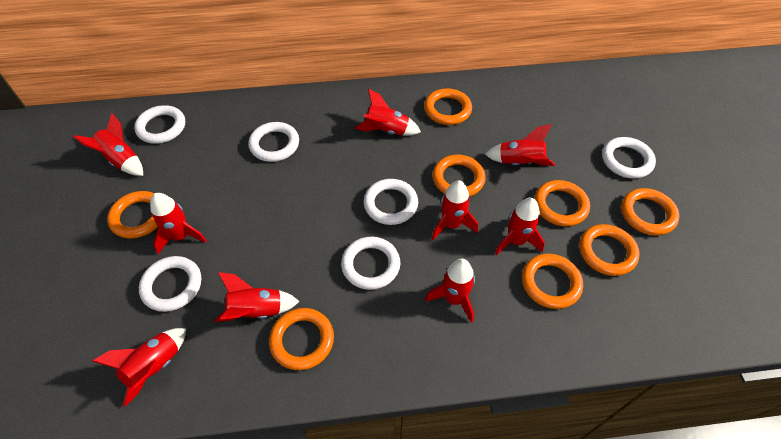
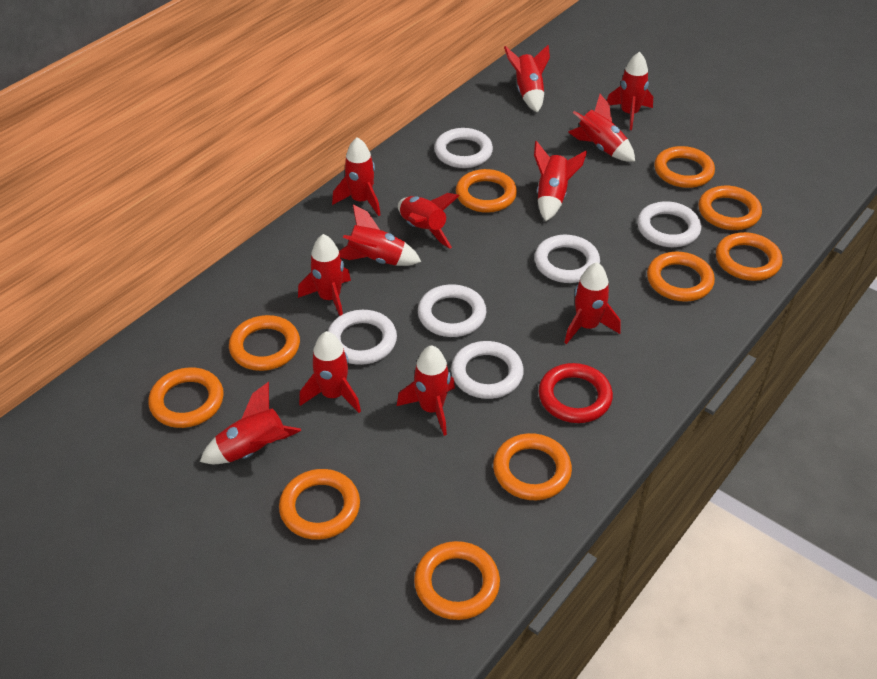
orange ring: 8 -> 10
red ring: 0 -> 1
red rocket: 9 -> 12

